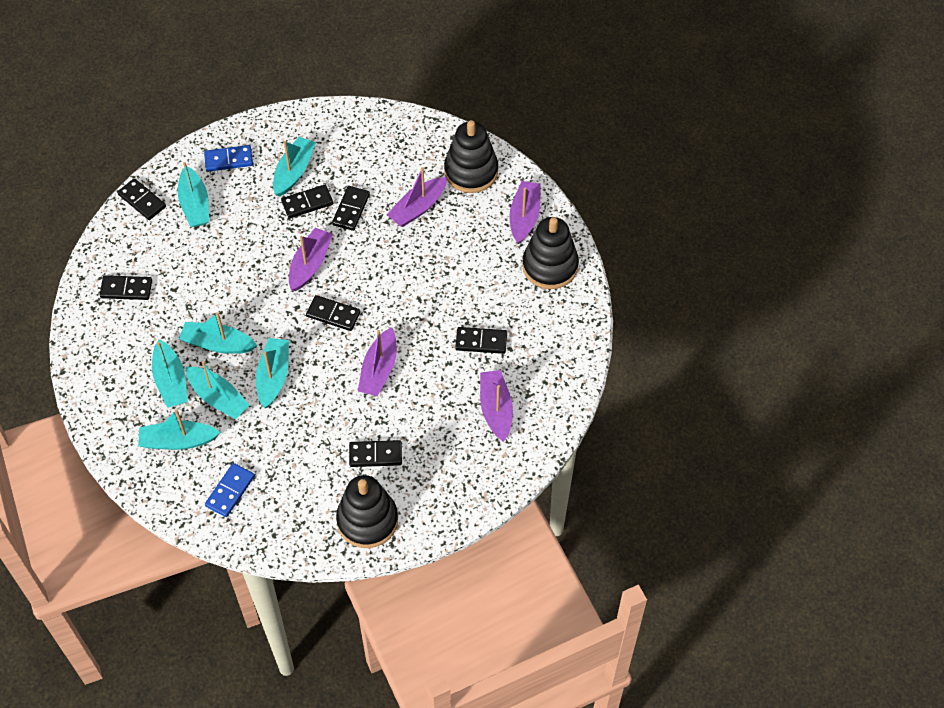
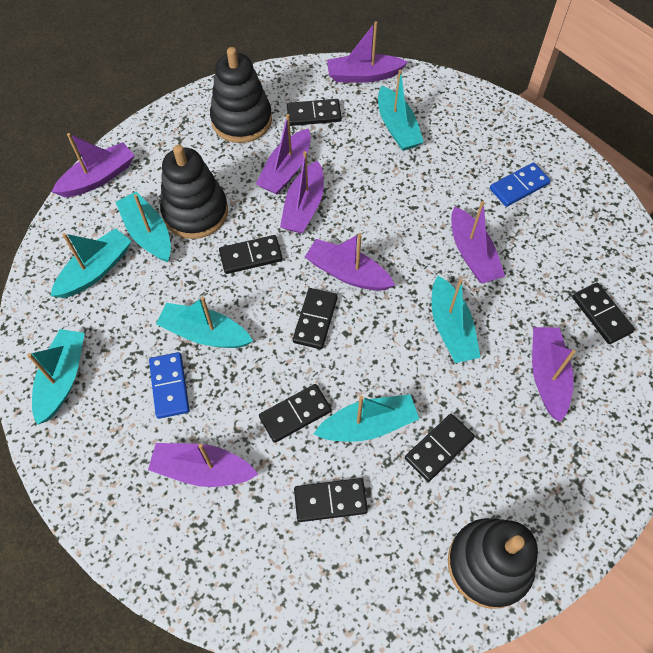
purple boat: 5 -> 8

